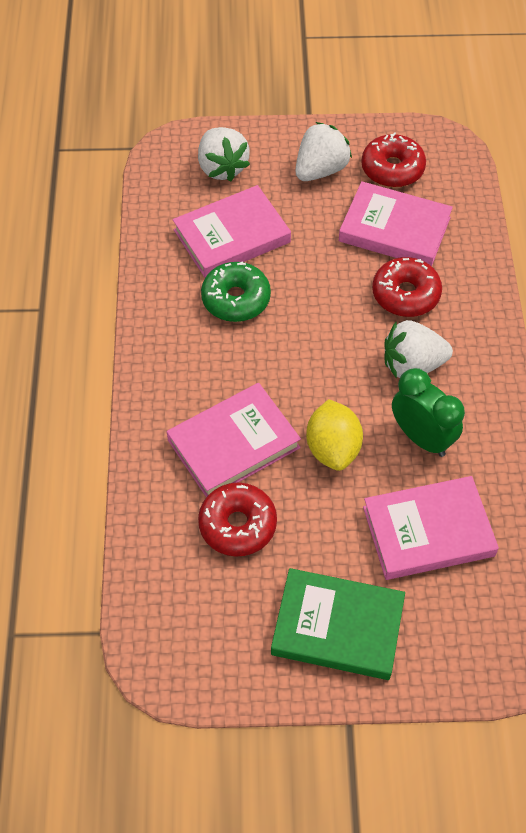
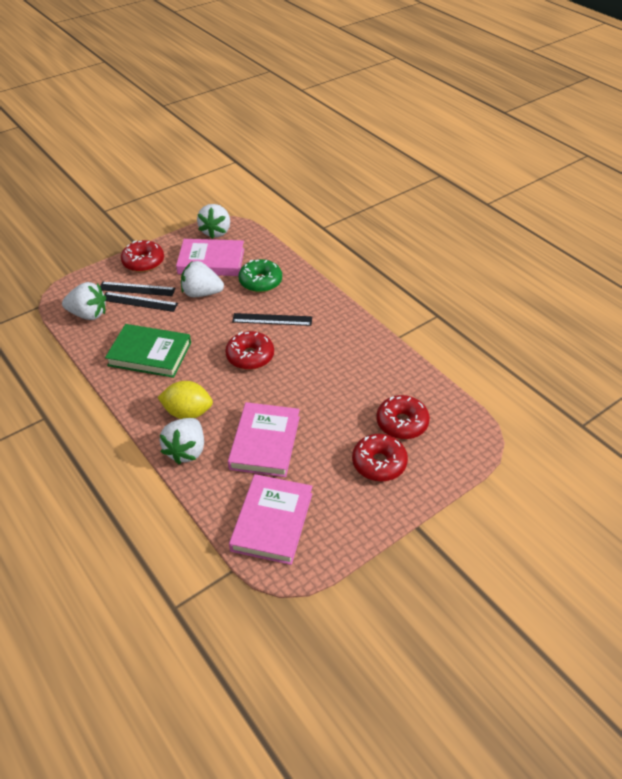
black ruler: 0 -> 3
green clock: 1 -> 0
pink book: 4 -> 3
red donut: 3 -> 4
white strawberry: 3 -> 4

